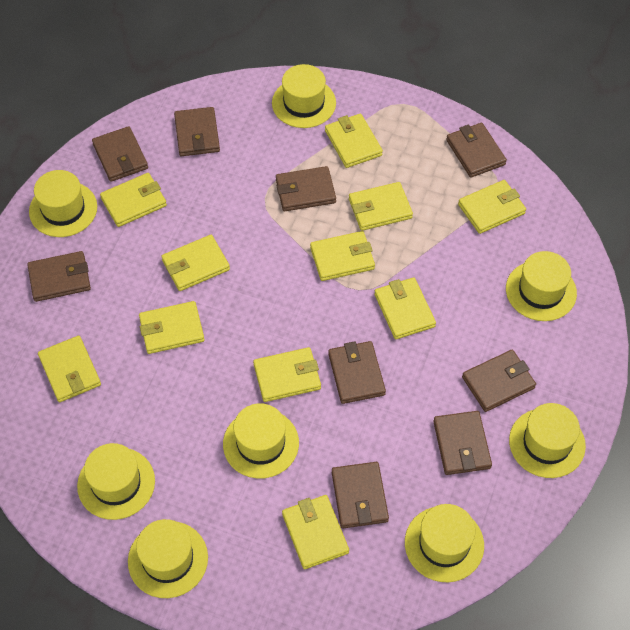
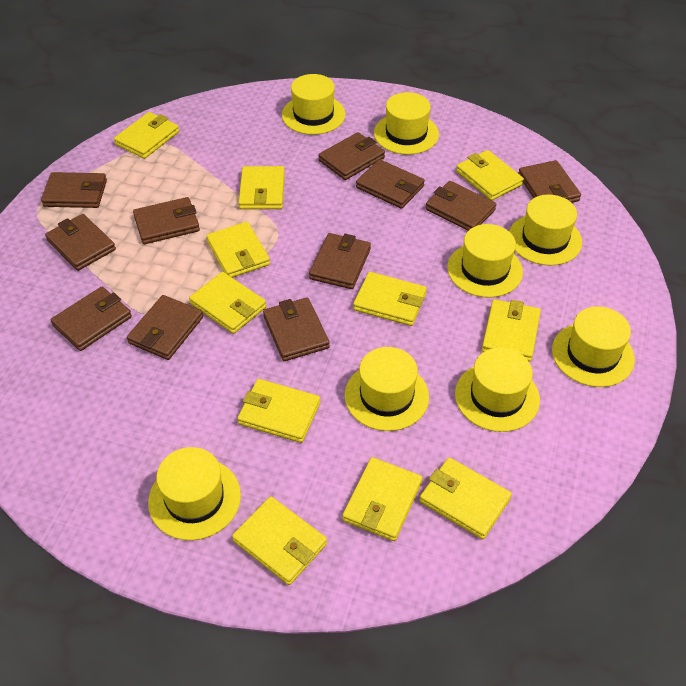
brown wallet: 9 -> 11

